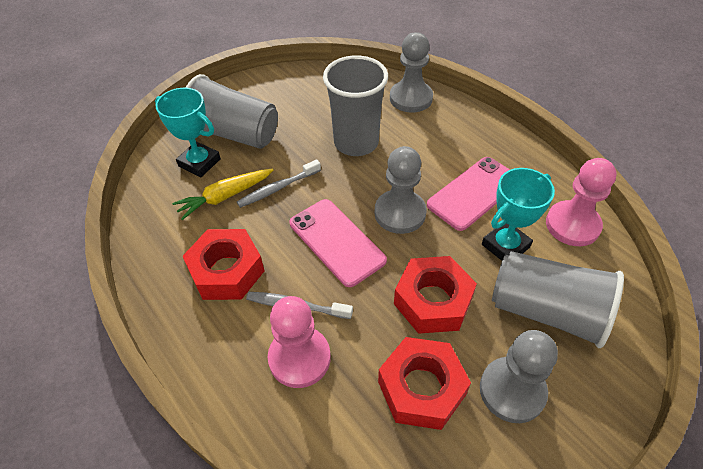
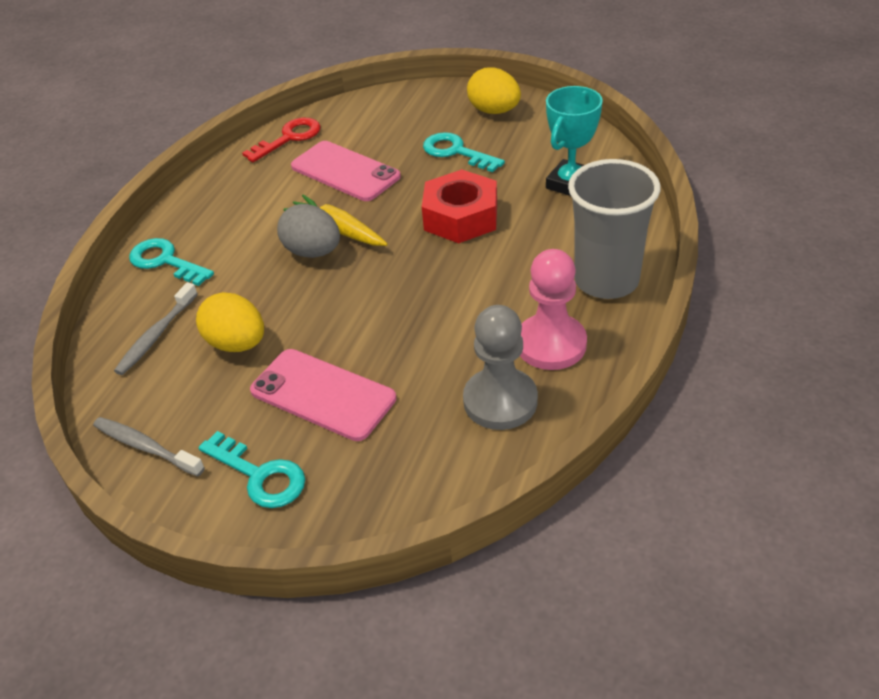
grey cup: 3 -> 1
grey egg: 0 -> 1
grey pawn: 3 -> 1
pink pawn: 2 -> 1
red key: 0 -> 1
red nut: 3 -> 1
turquoise key: 0 -> 3
turquoise trophy: 2 -> 1
yellow egg: 0 -> 2

